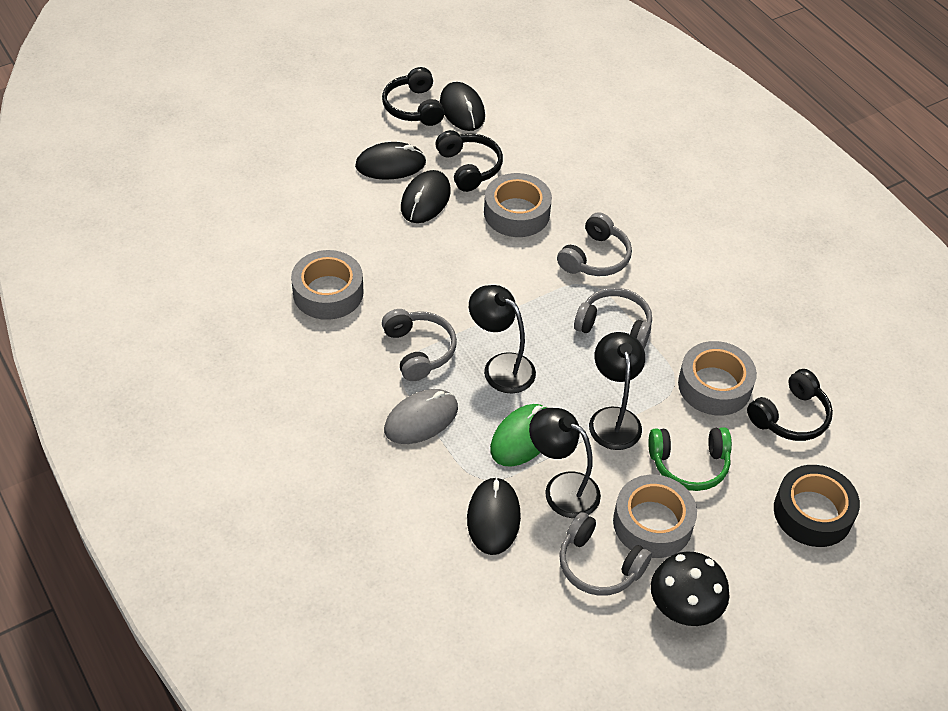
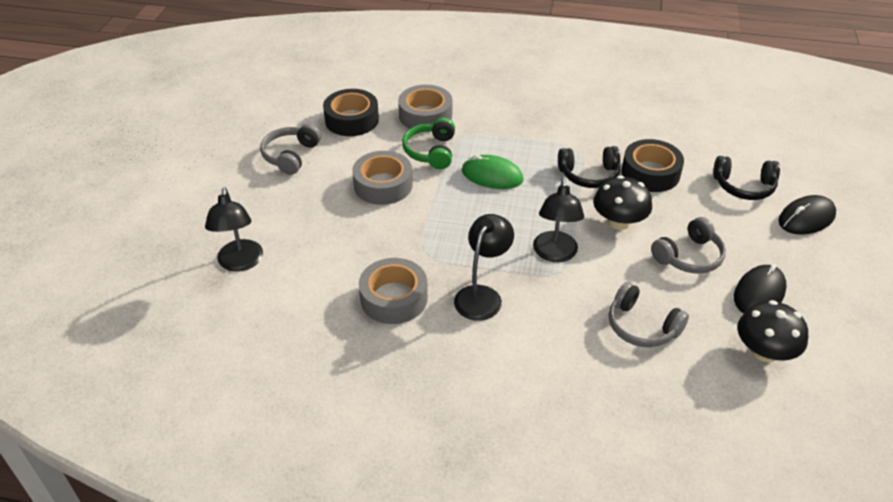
black headphones: 3 -> 2
black mouse: 4 -> 2
black mushroom: 1 -> 2
black tape: 1 -> 2
grey headphones: 4 -> 3
grey mouse: 1 -> 0
grey tape: 4 -> 3

